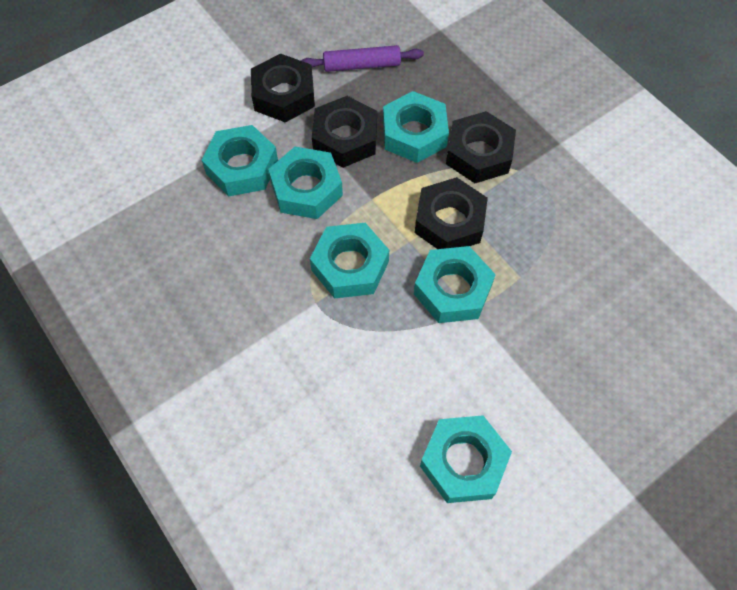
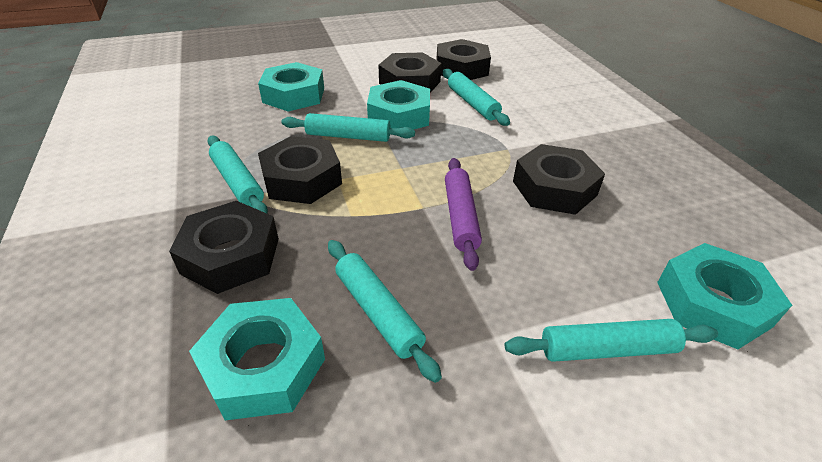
black nut: 4 -> 5
turquoise nut: 6 -> 4
turquoise rolling pin: 0 -> 5

